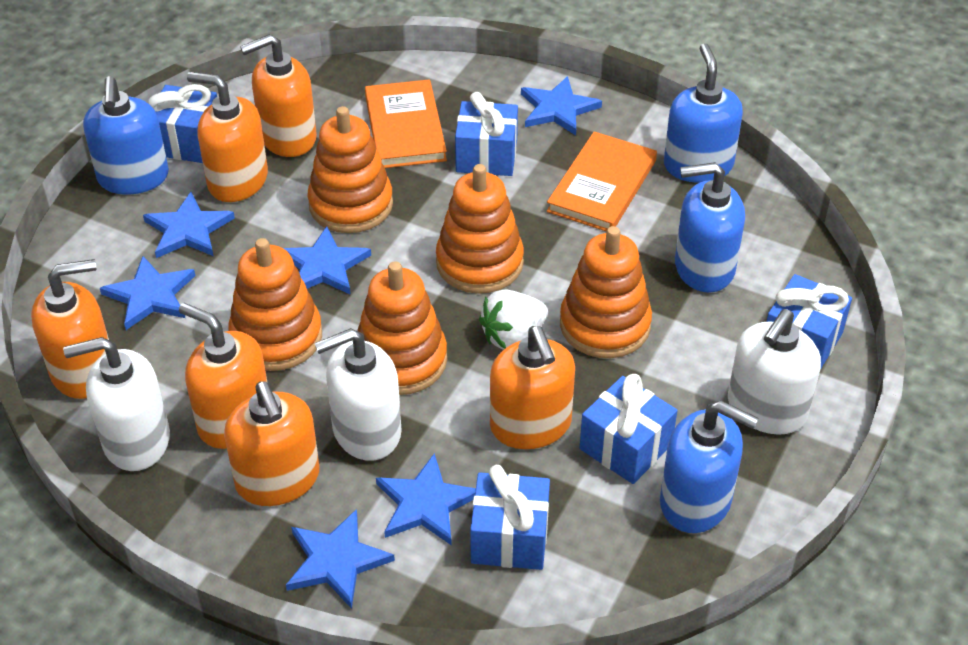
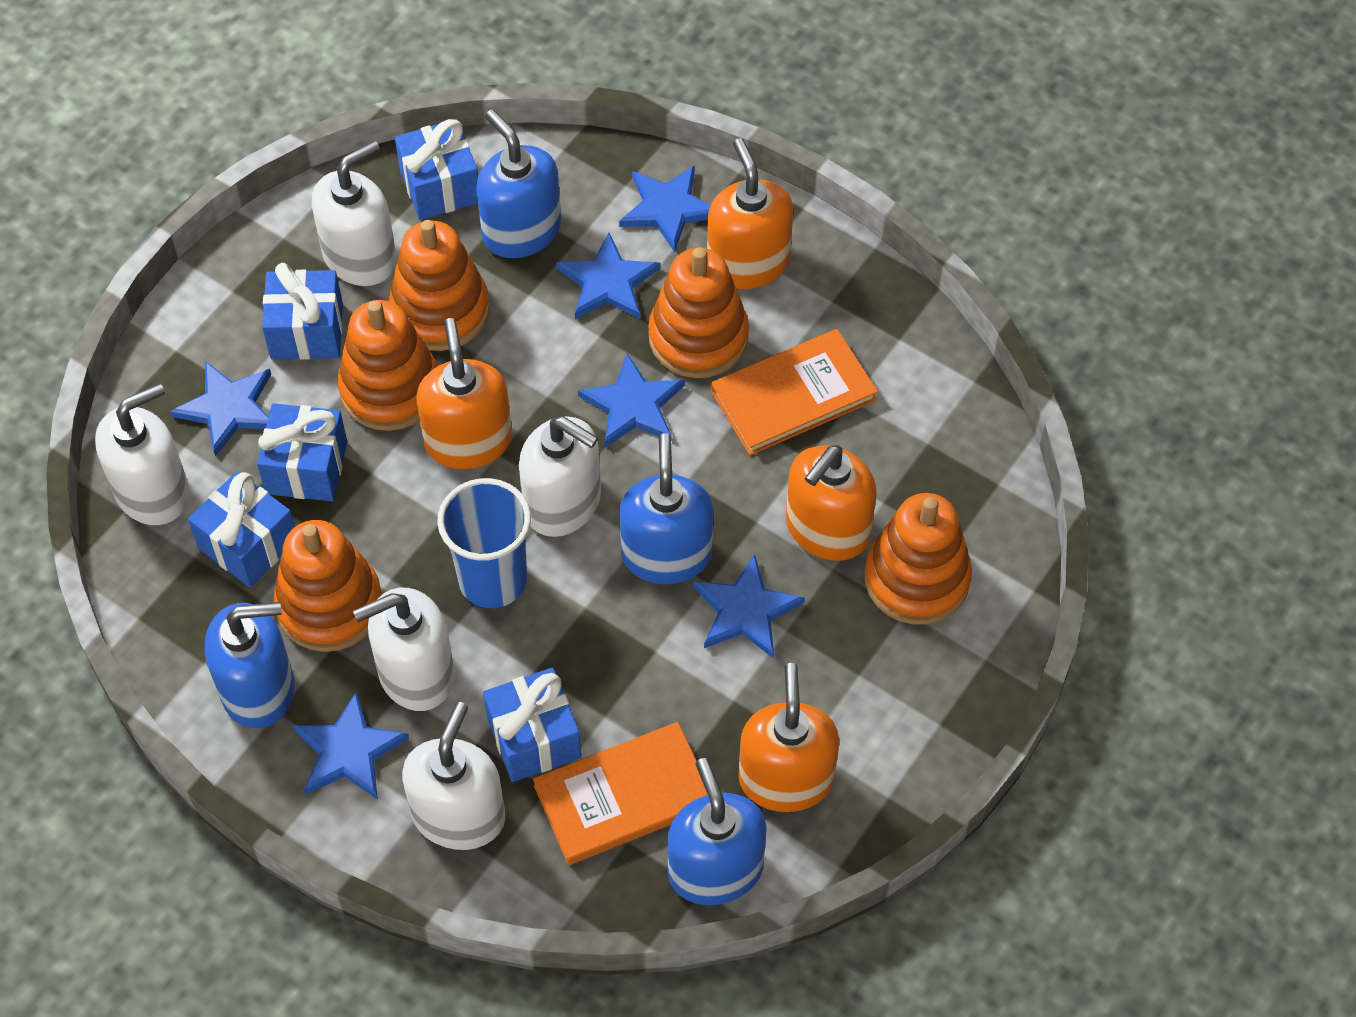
blue cup: 0 -> 1
orange soap dispenser: 6 -> 4
white soap dispenser: 3 -> 5
white strawberry: 1 -> 0

